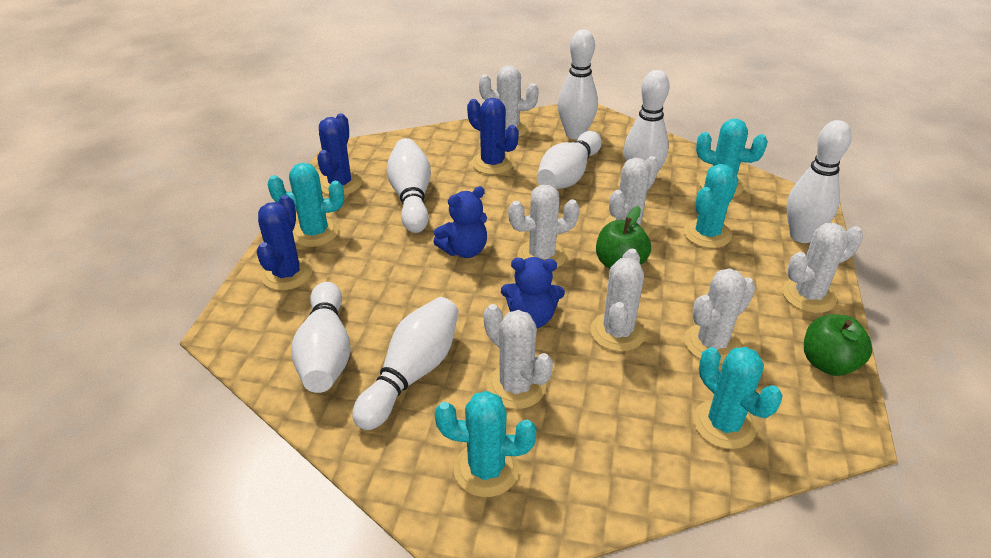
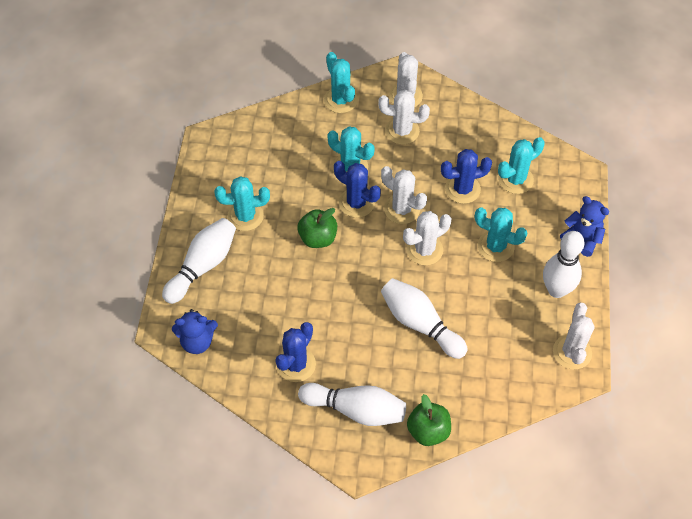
white bowling pin: 7 -> 4
white cactus: 7 -> 5

